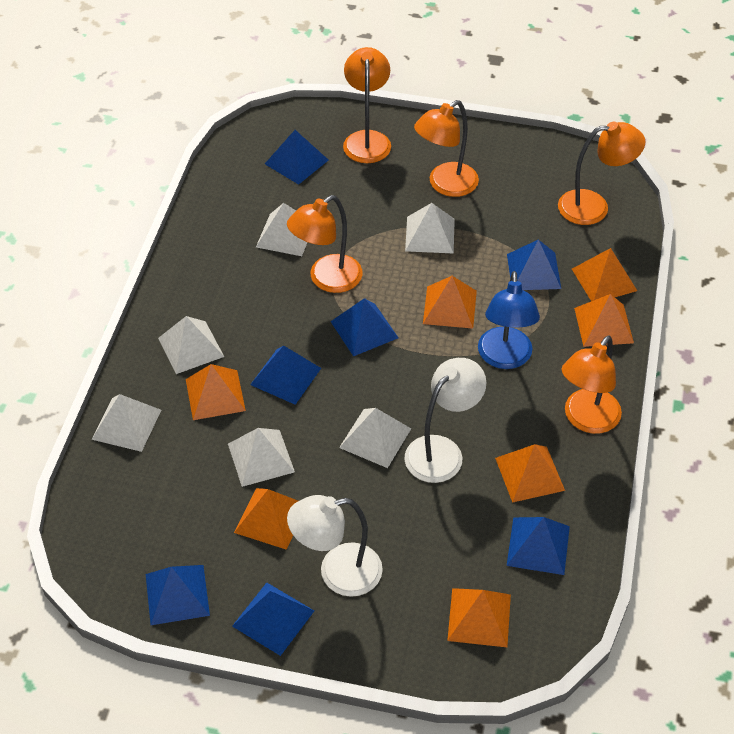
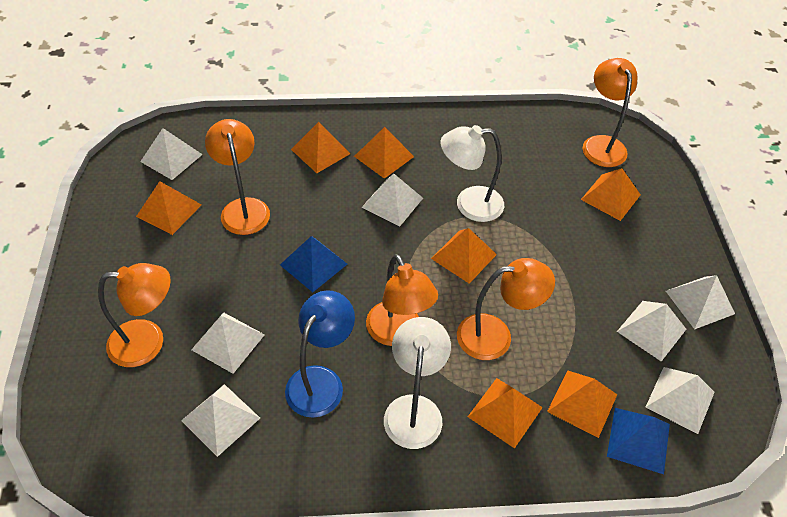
blue pyramid: 7 -> 2
white pyramid: 6 -> 7

